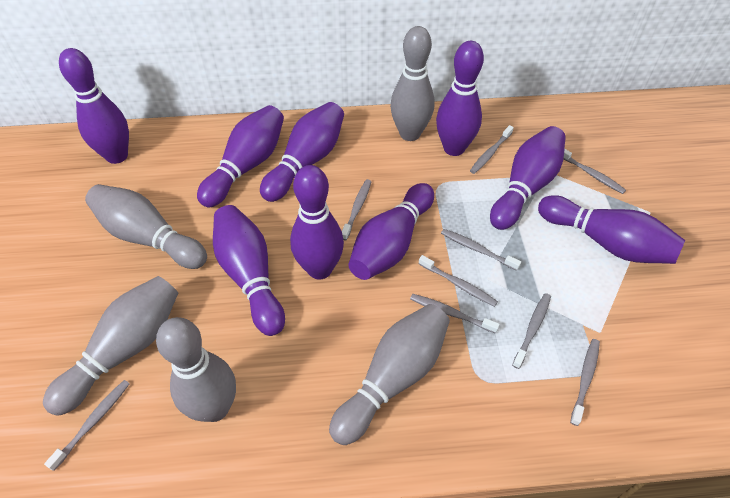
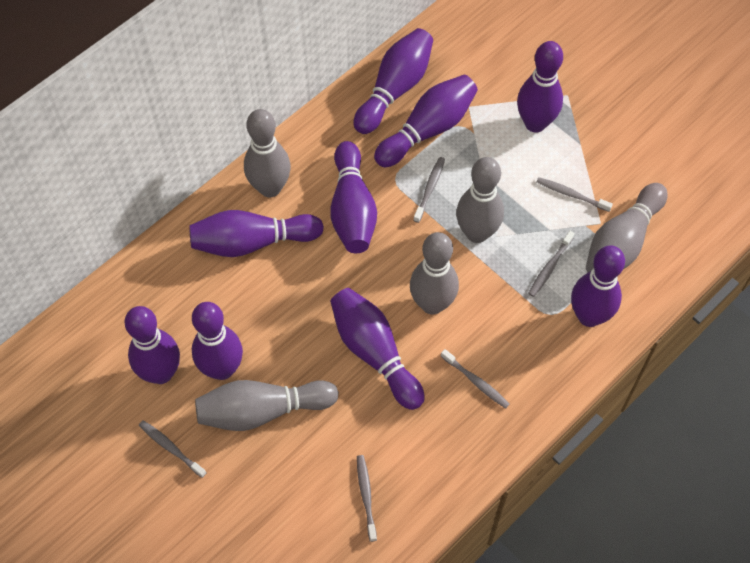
grey toothbrush: 9 -> 6

